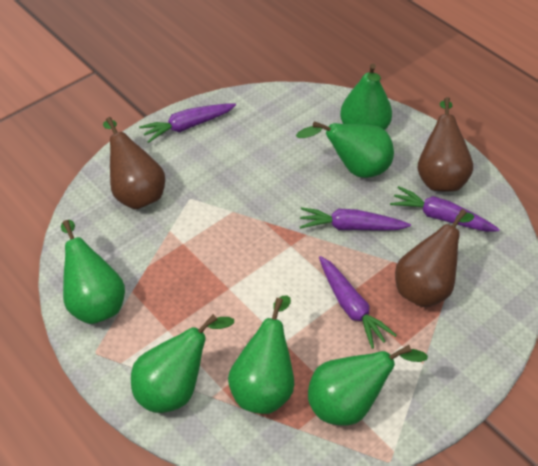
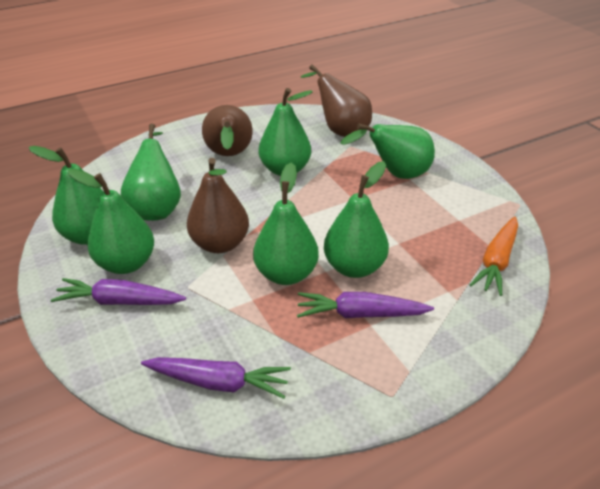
green pear: 6 -> 7
orange carrot: 0 -> 1
purple carrot: 4 -> 3

